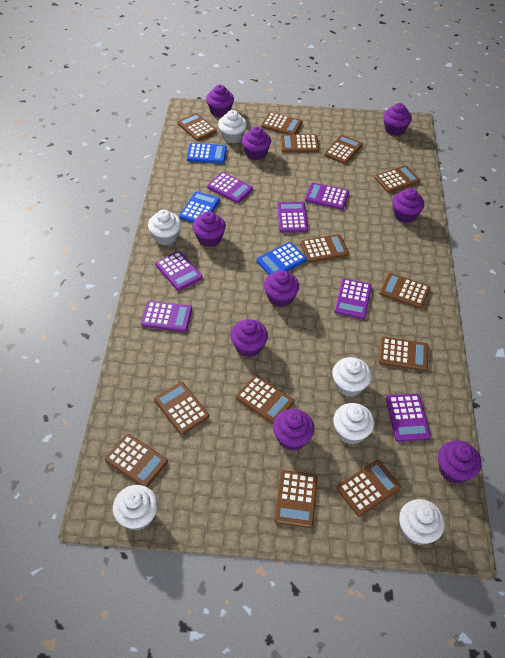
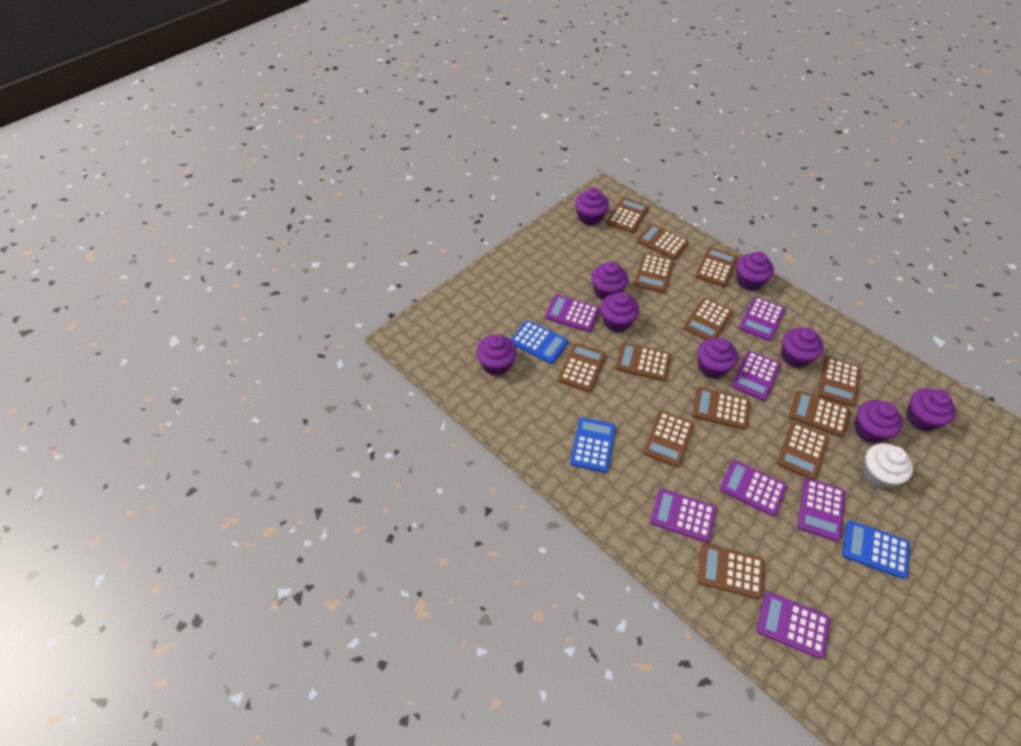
white cupcake: 6 -> 1

